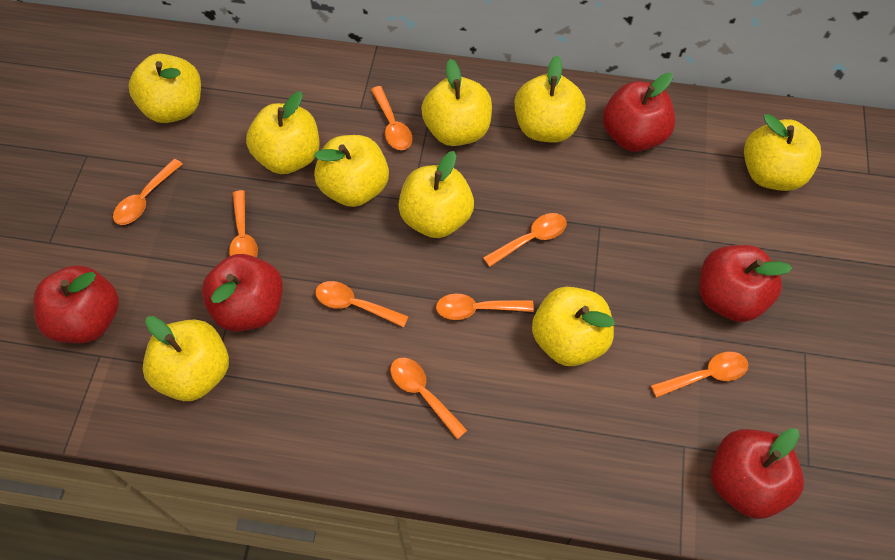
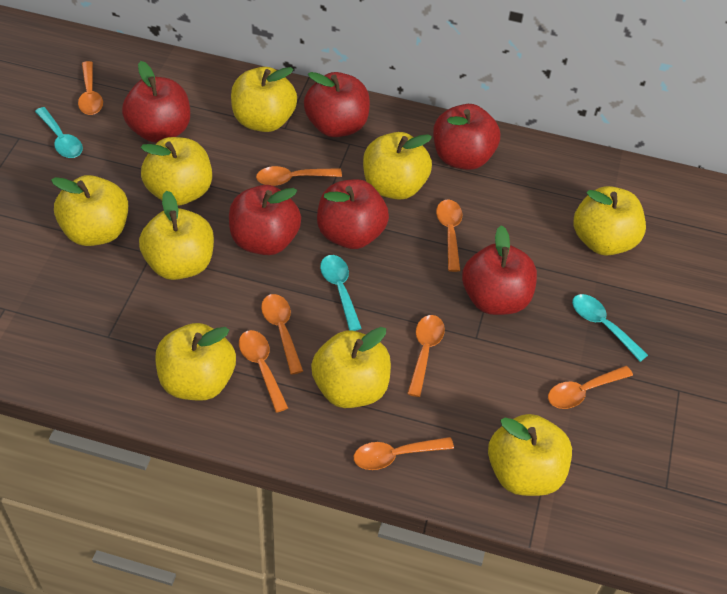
red apple: 5 -> 6
turquoise spoon: 0 -> 3

